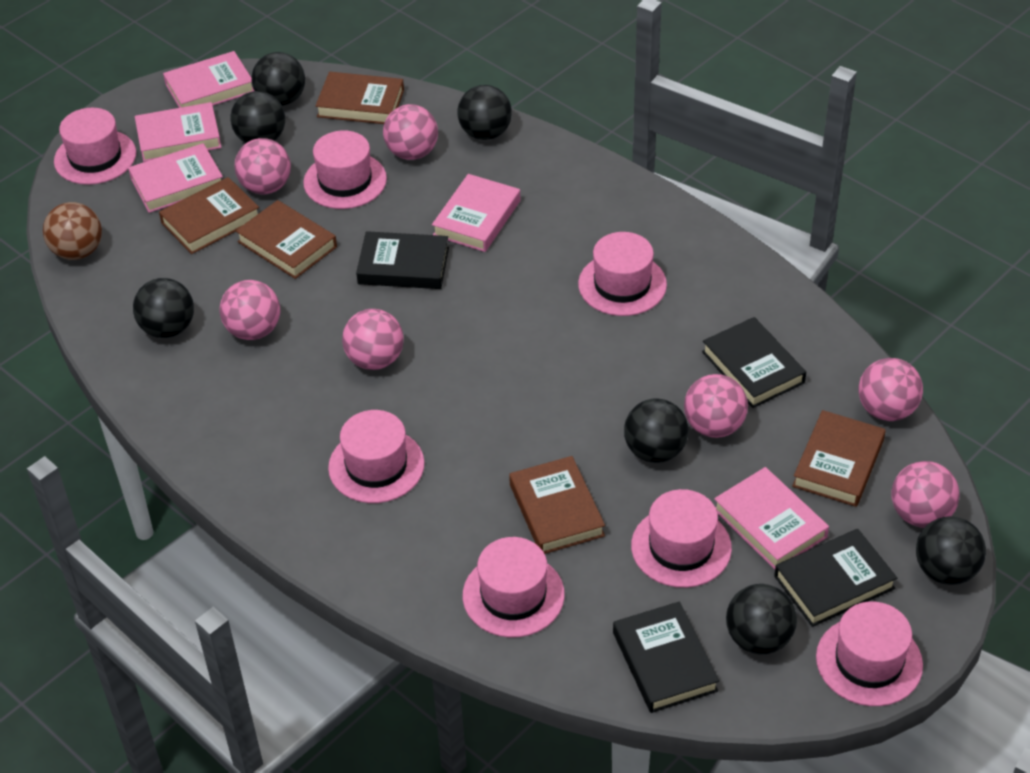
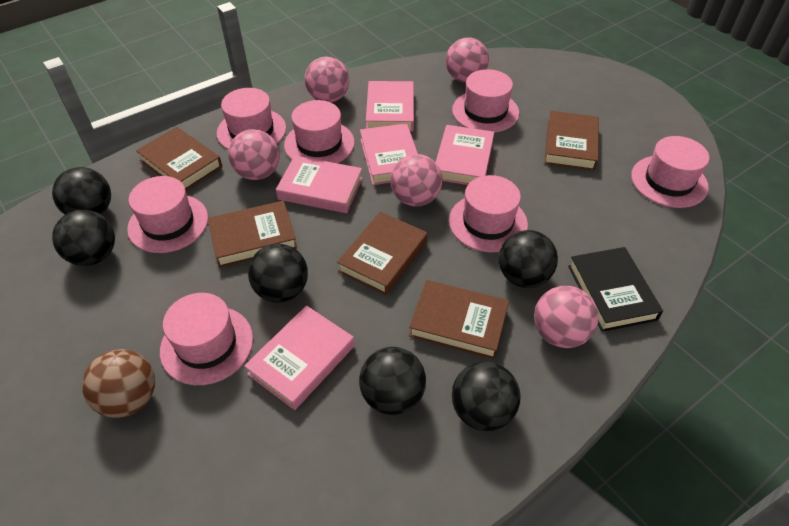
black ball: 7 -> 6
black book: 4 -> 1
pink ball: 7 -> 5

